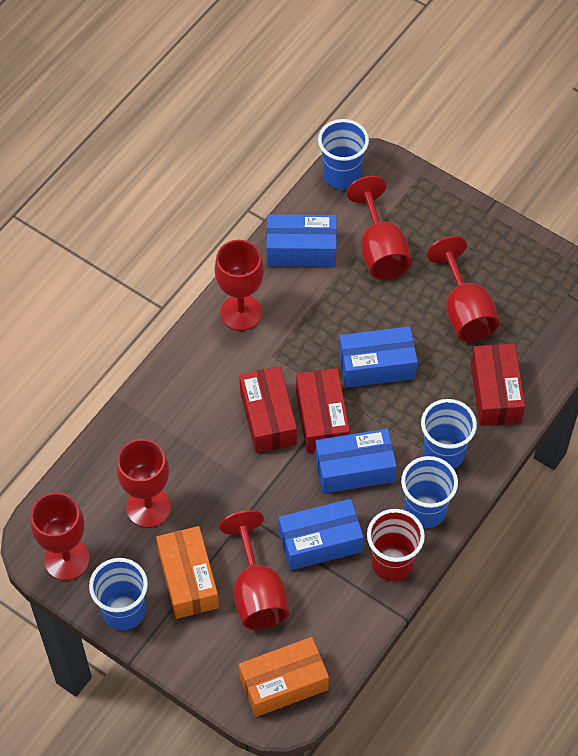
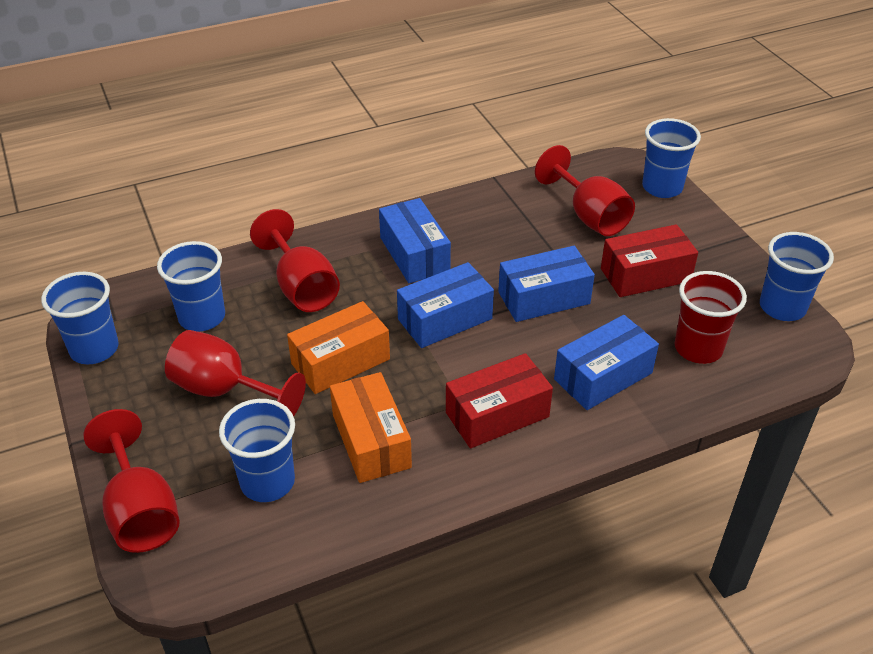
blue cup: 4 -> 5
red box: 3 -> 2
red goblet: 6 -> 4

